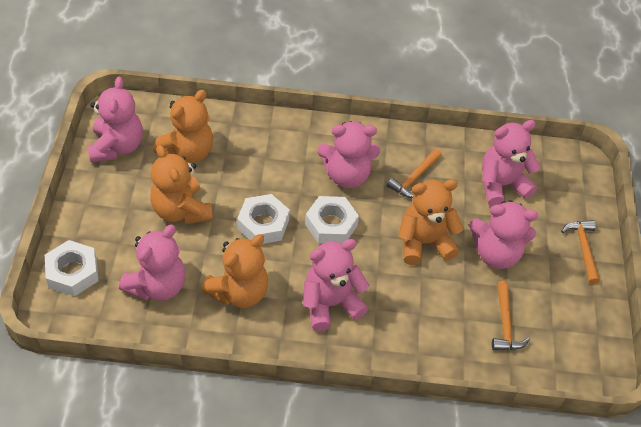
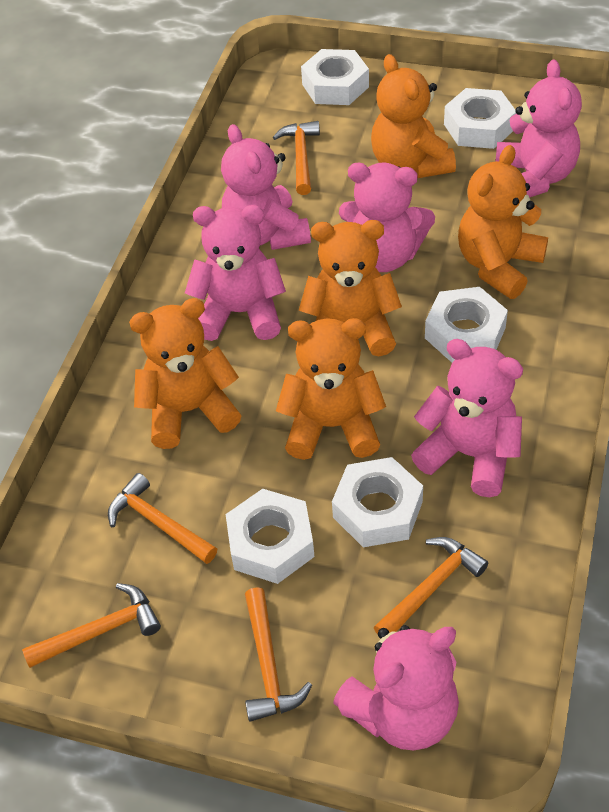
orange hammer: 3 -> 5
orange teddy bear: 4 -> 5
white nut: 3 -> 5

